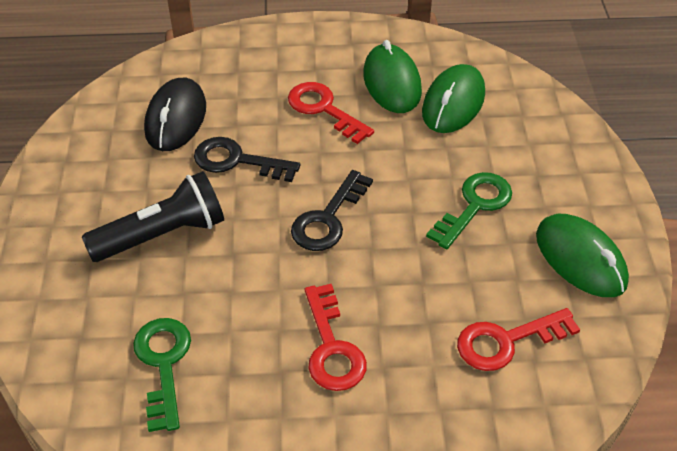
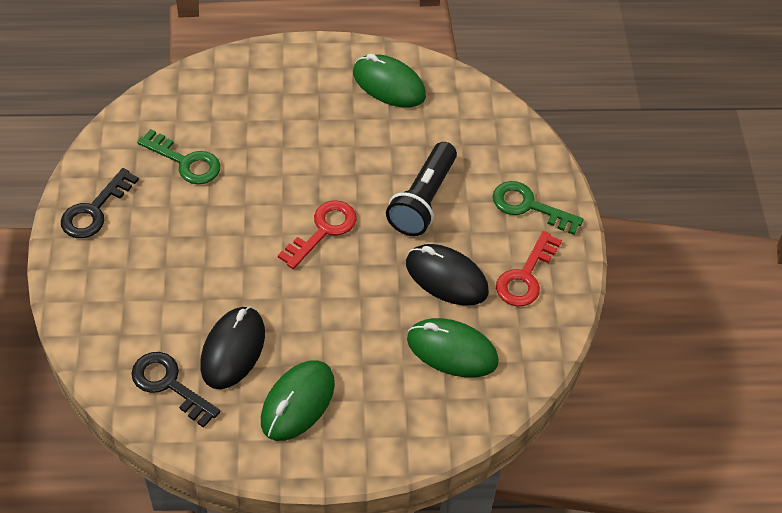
black mouse: 1 -> 2
red key: 3 -> 2

